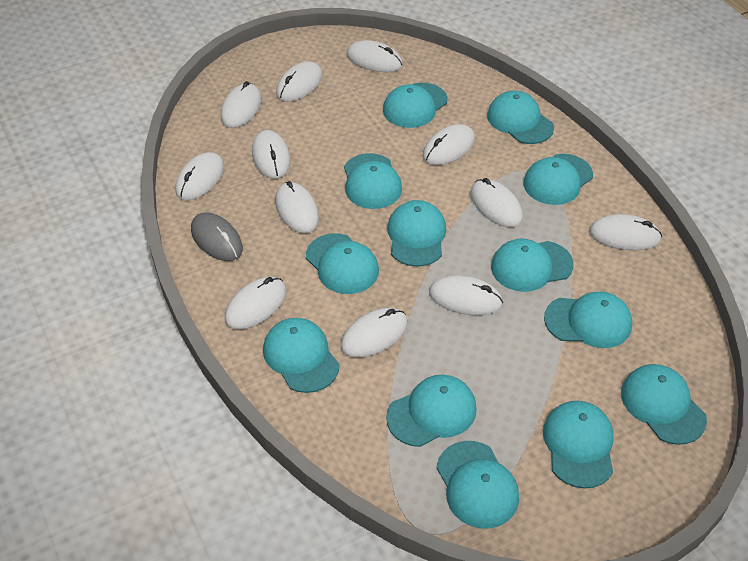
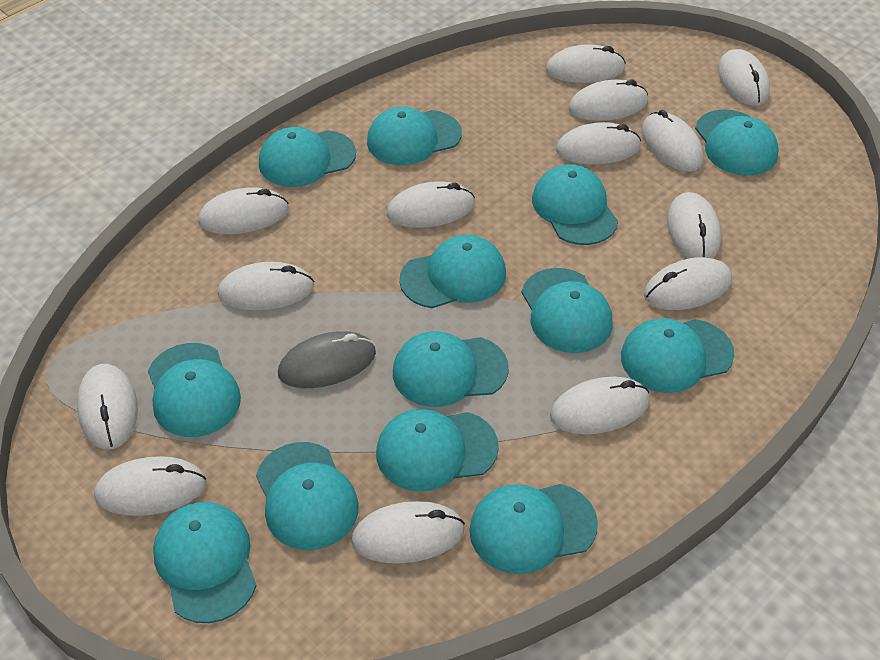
white mouse: 12 -> 14

